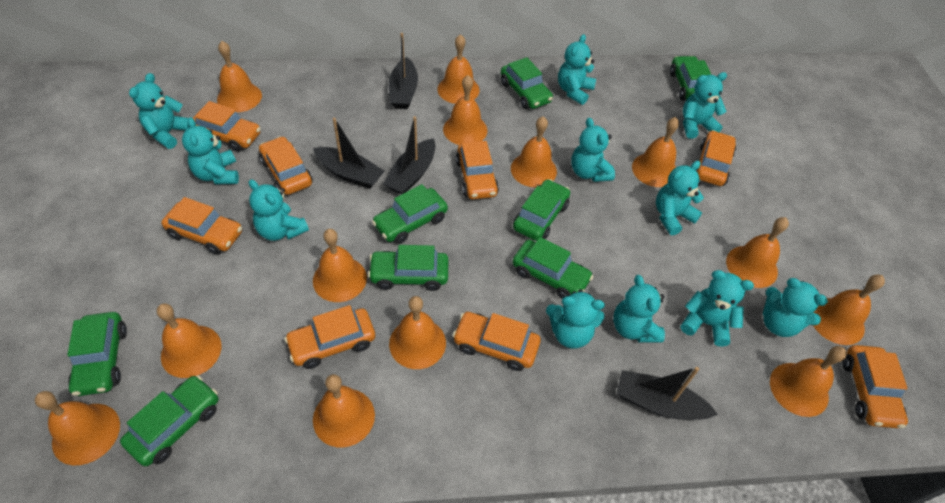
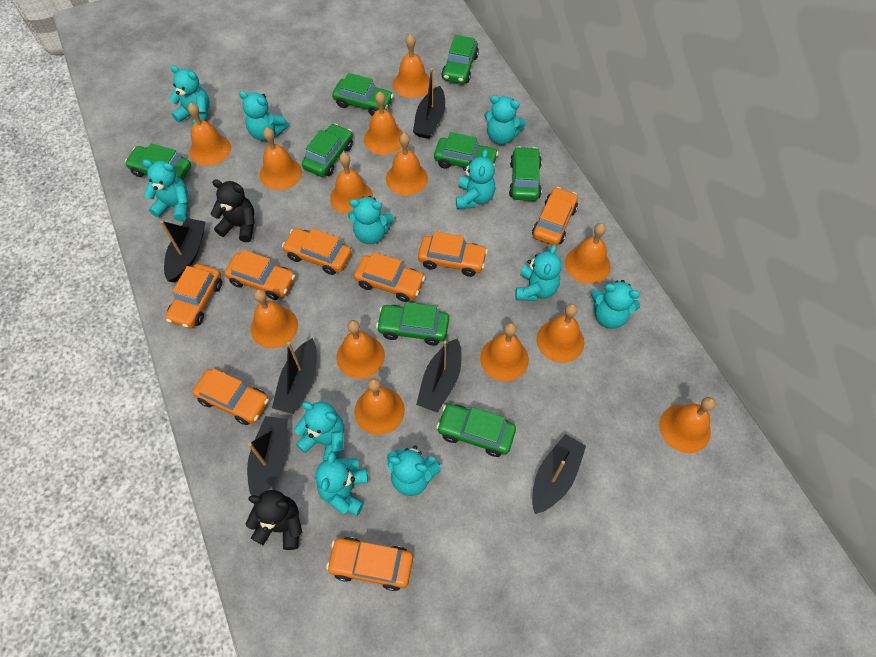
black boat: 4 -> 6
black teddy bear: 0 -> 2

